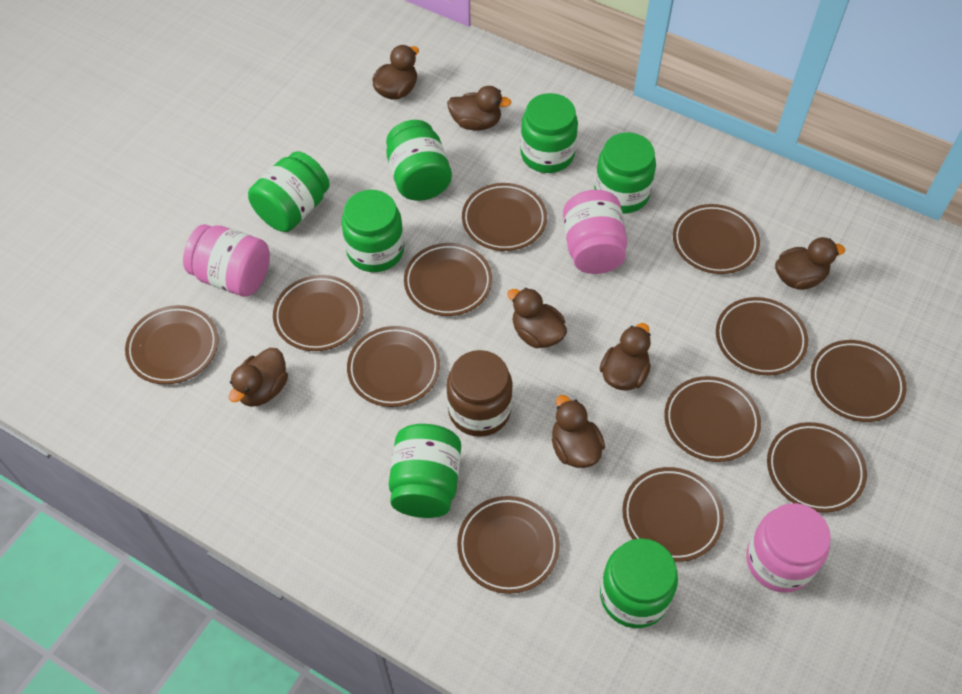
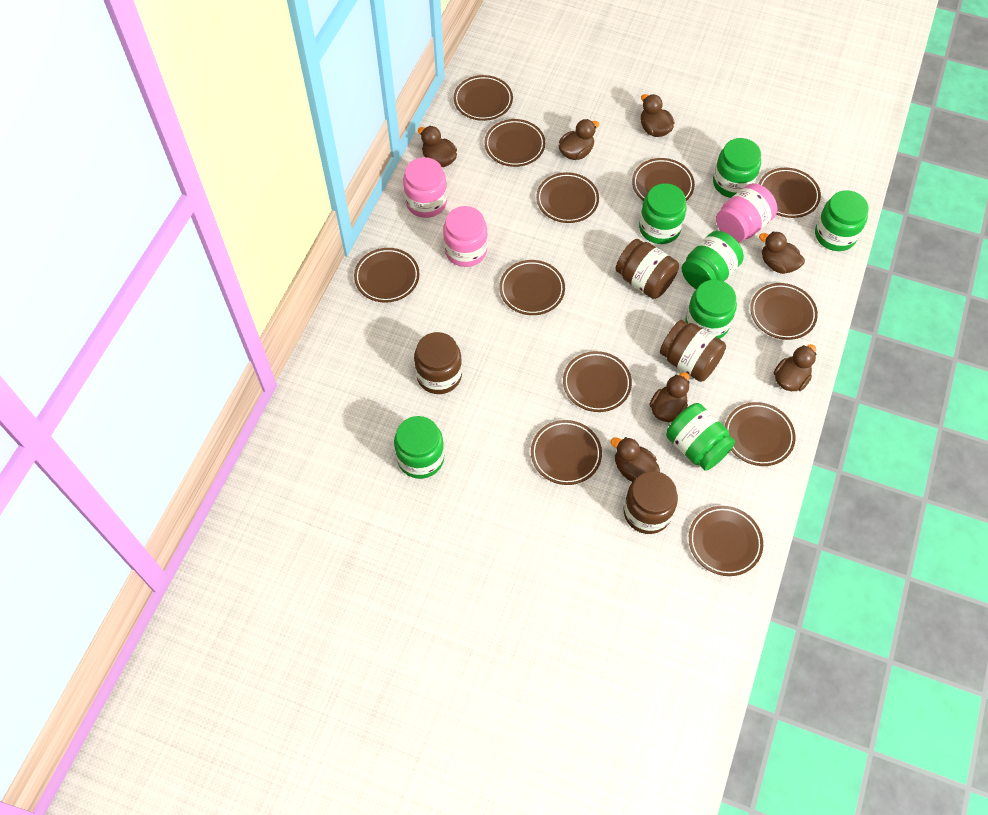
brown jar: 1 -> 4

